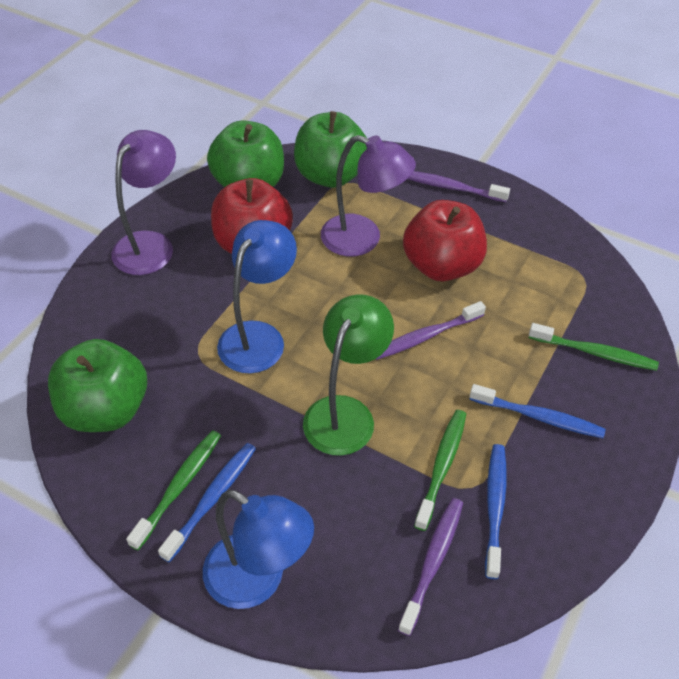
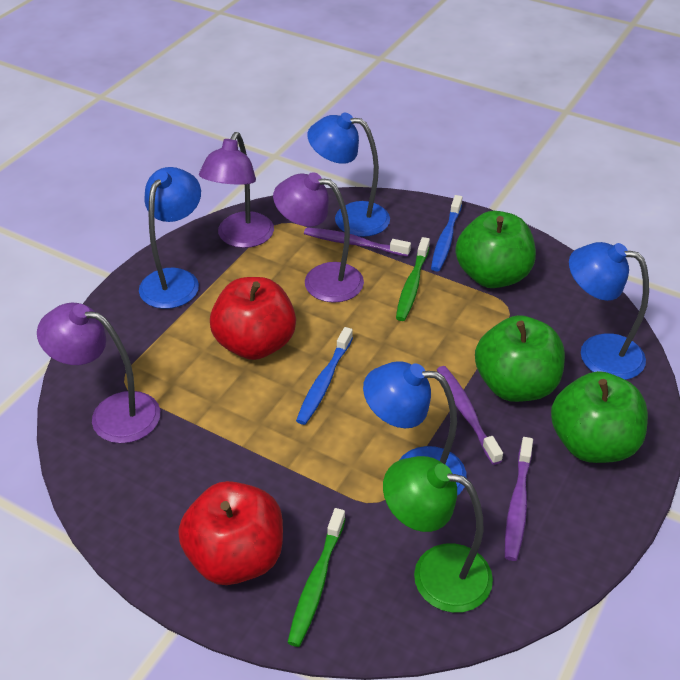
blue lamp: 2 -> 4
blue toothbrush: 3 -> 2
green toothbrush: 3 -> 2
purple lamp: 2 -> 3

